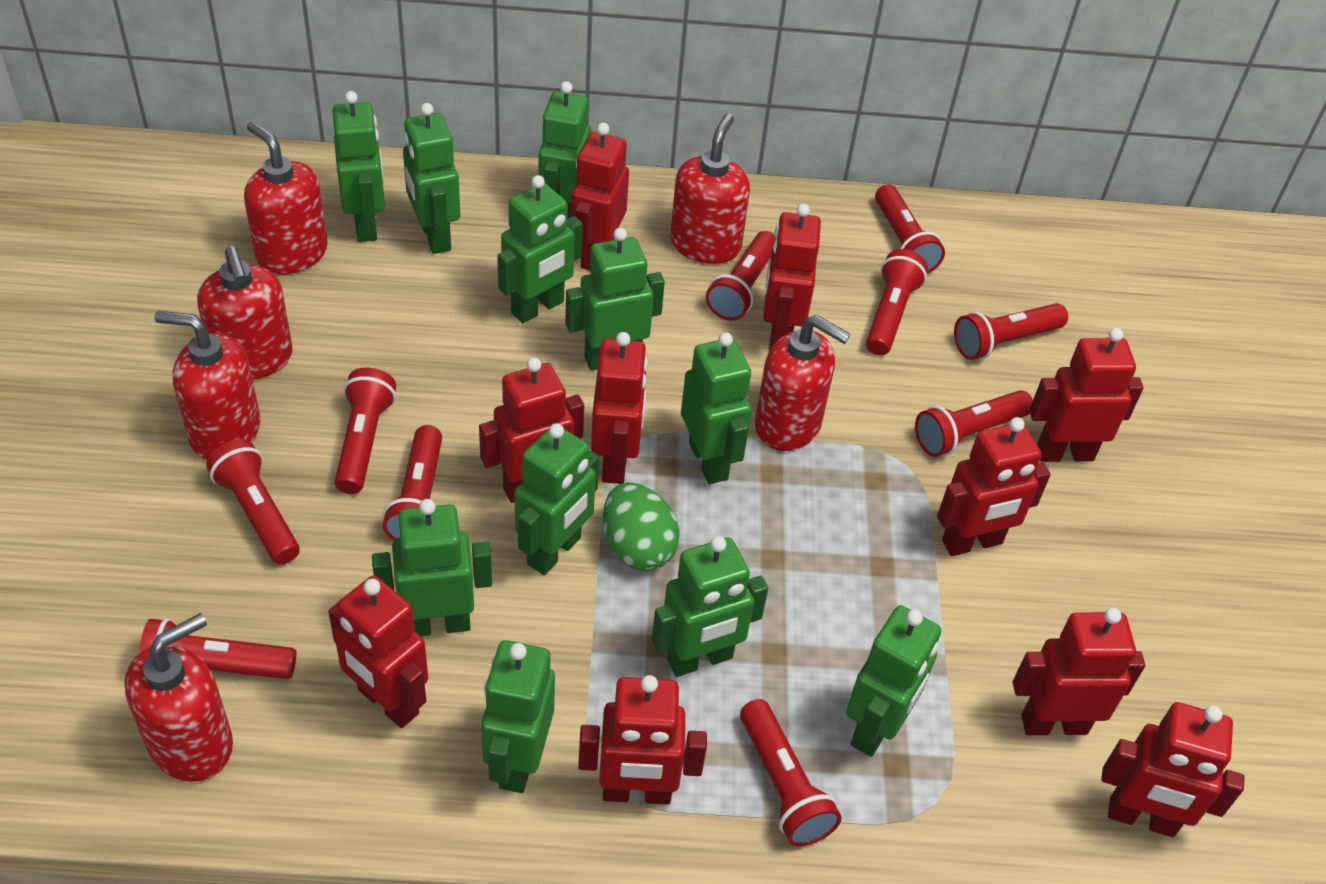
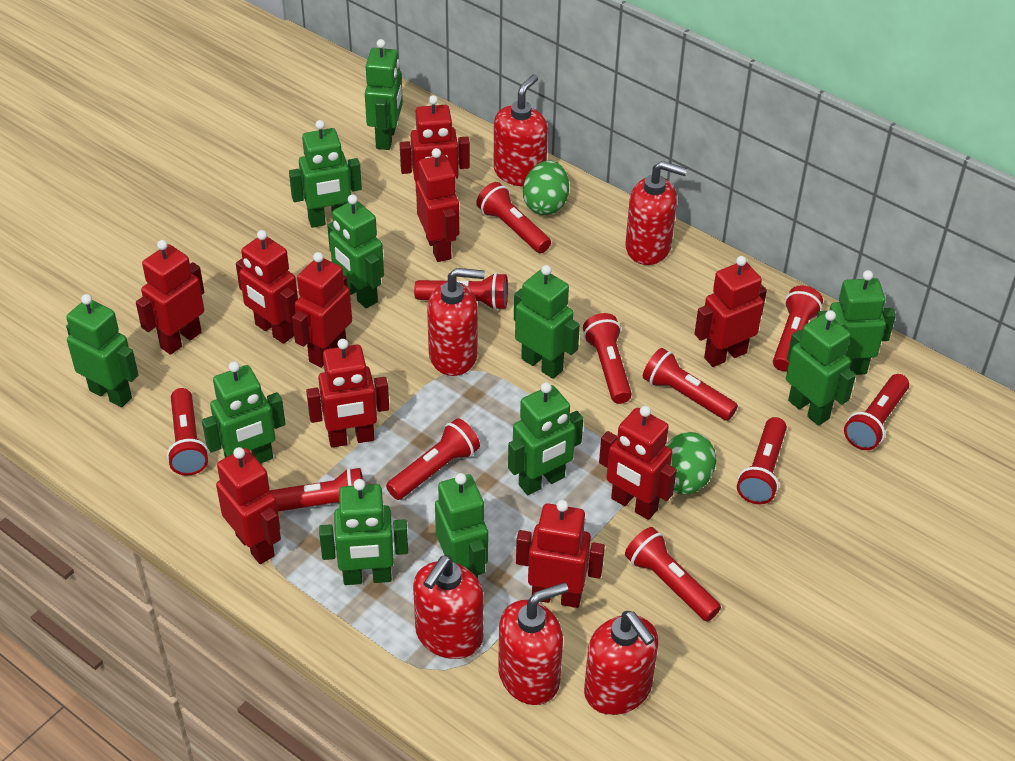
green egg: 1 -> 2
red flashlight: 10 -> 11

